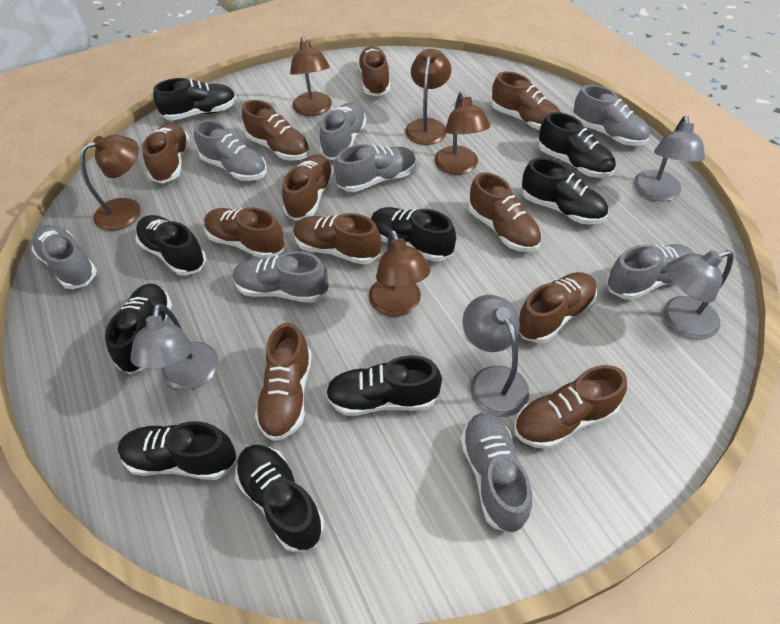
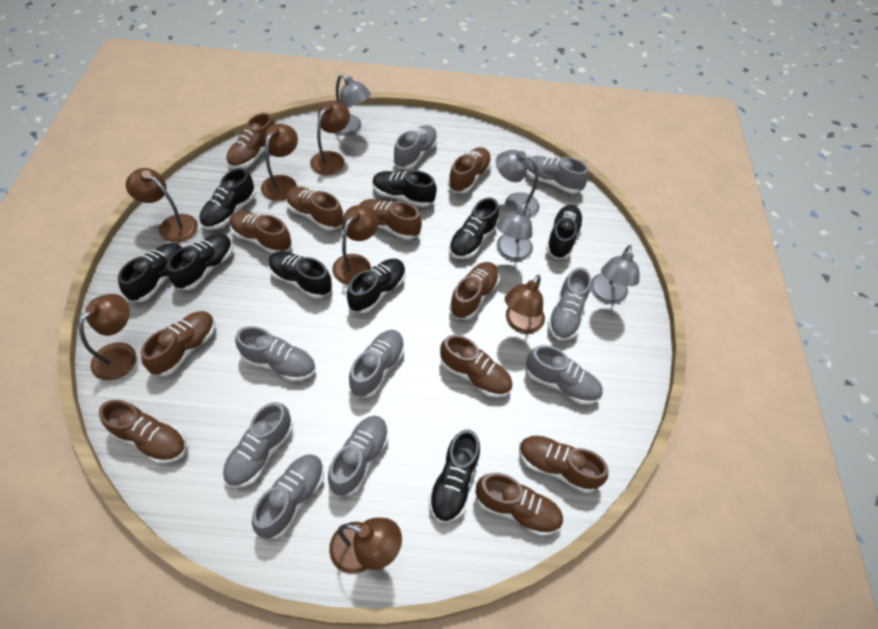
brown lamp: 5 -> 7
grey shoe: 8 -> 9

